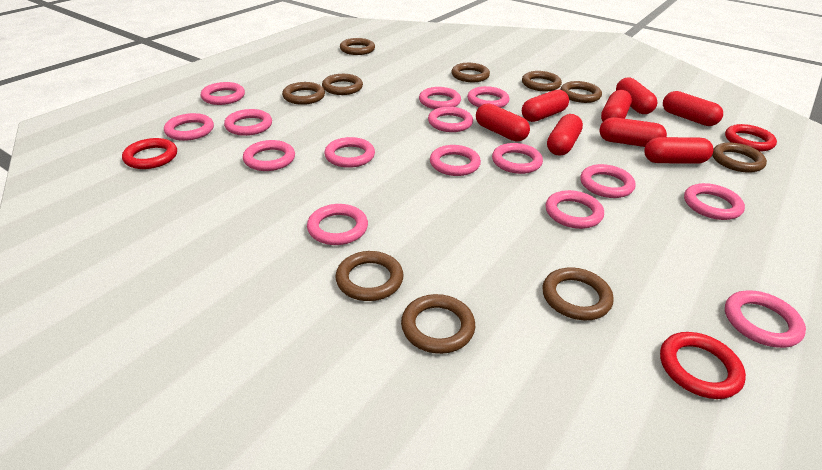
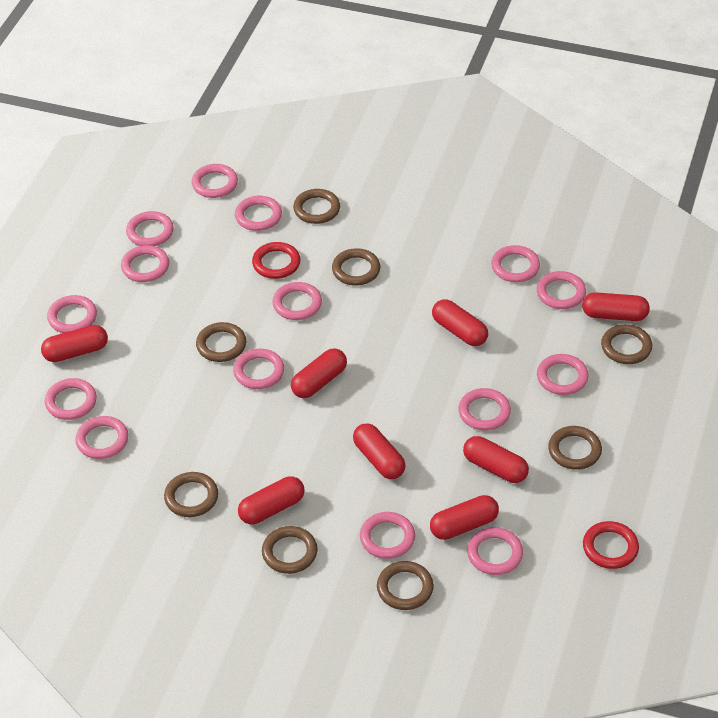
brown ring: 10 -> 8
red ring: 3 -> 2

